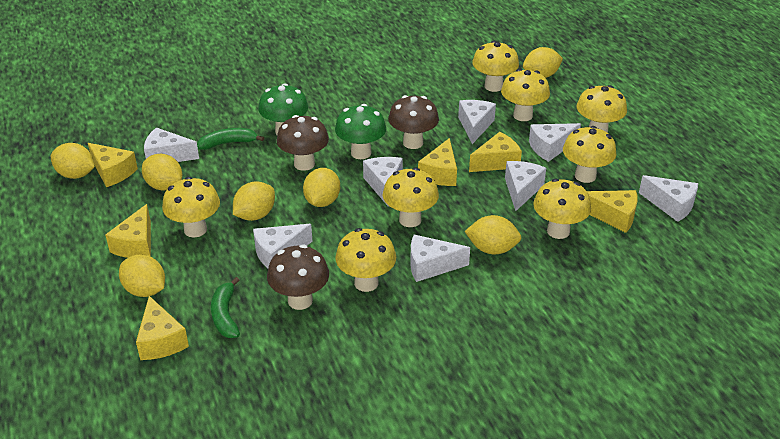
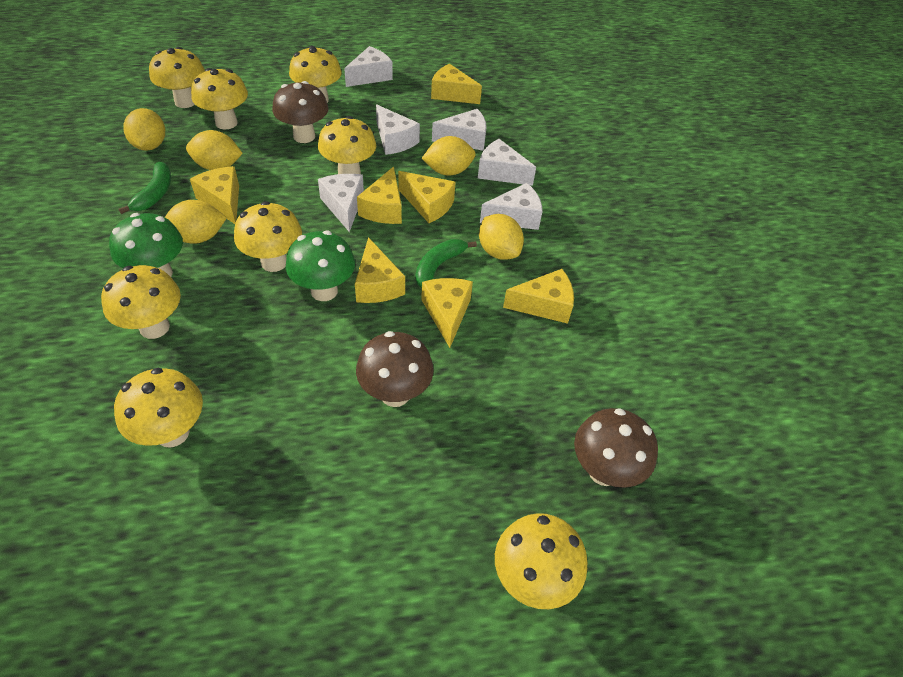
white cheese: 8 -> 6
yellow cheese: 6 -> 7
yellow lemon: 7 -> 5

